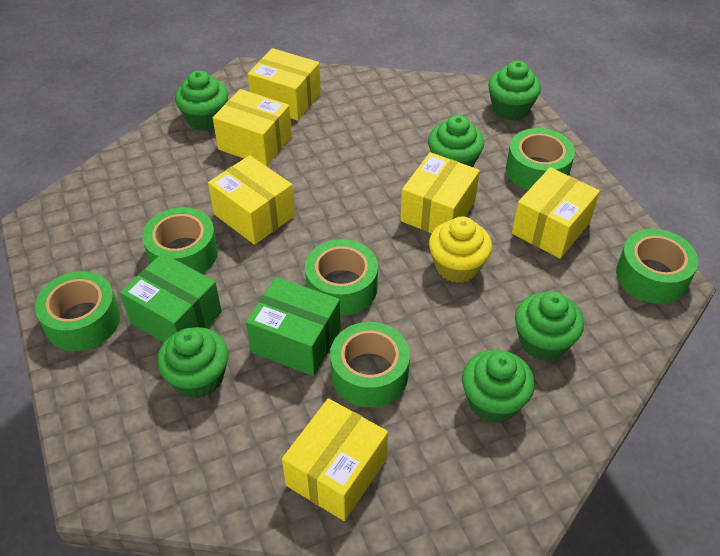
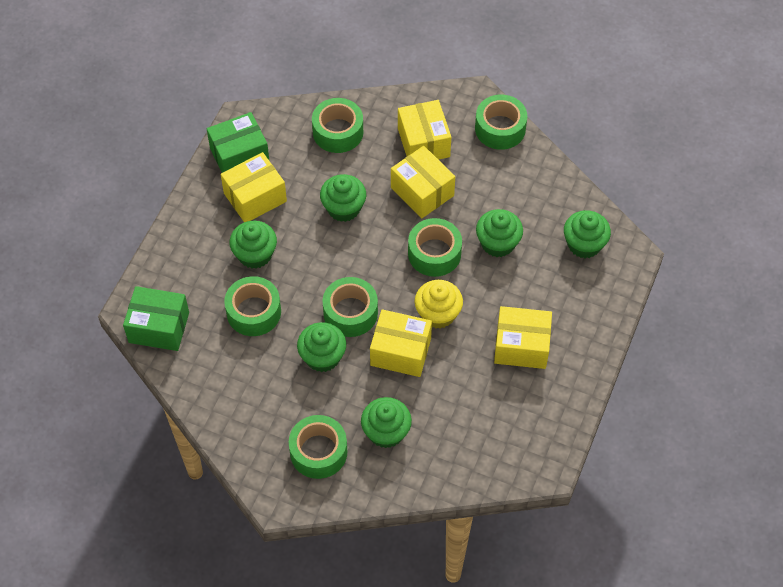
yellow box: 6 -> 5

